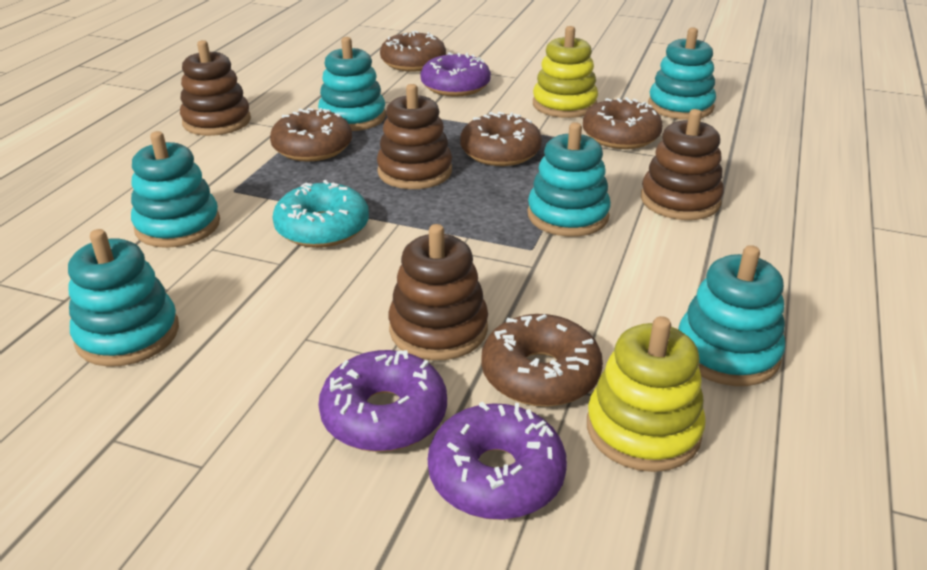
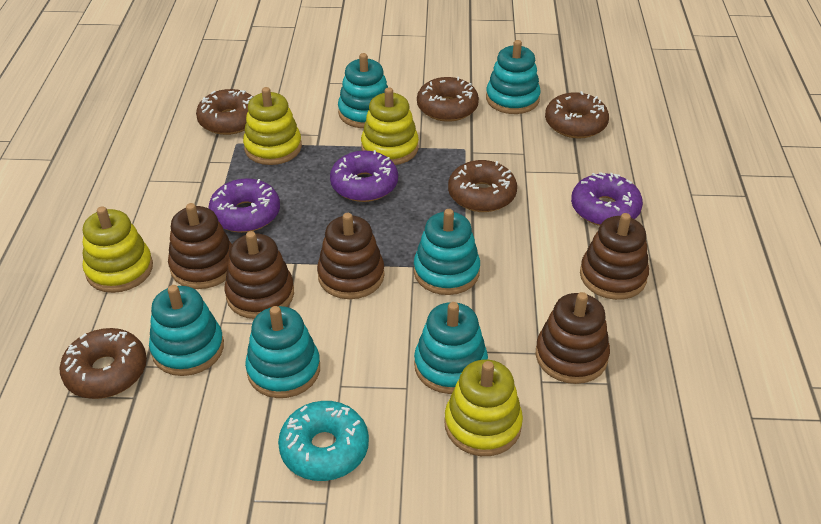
brown stacking toy: 4 -> 5
yellow stacking toy: 2 -> 4

